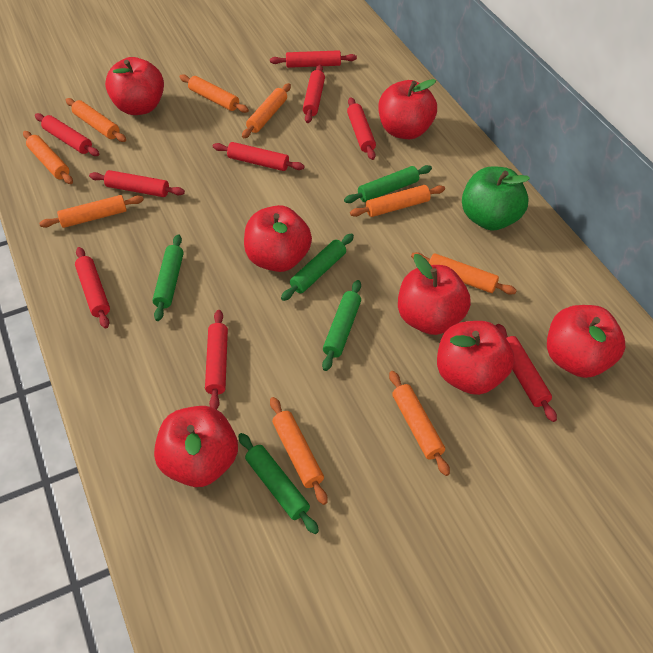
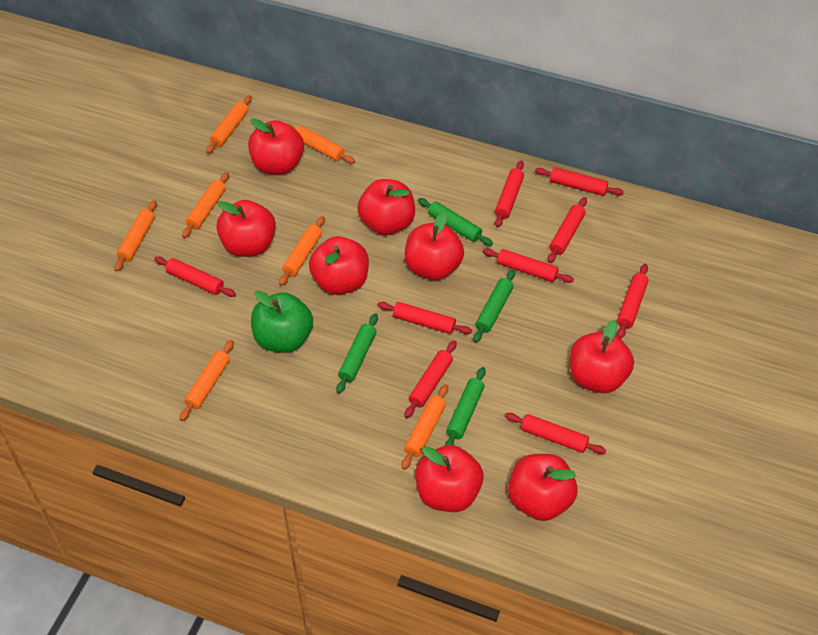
green rolling pin: 5 -> 4
orange rolling pin: 9 -> 7
red apple: 7 -> 8

